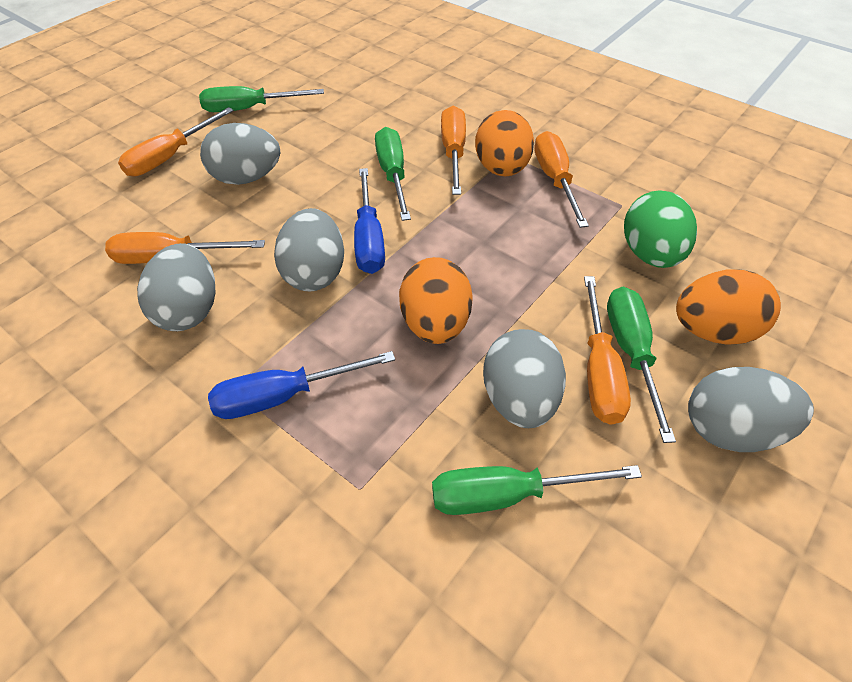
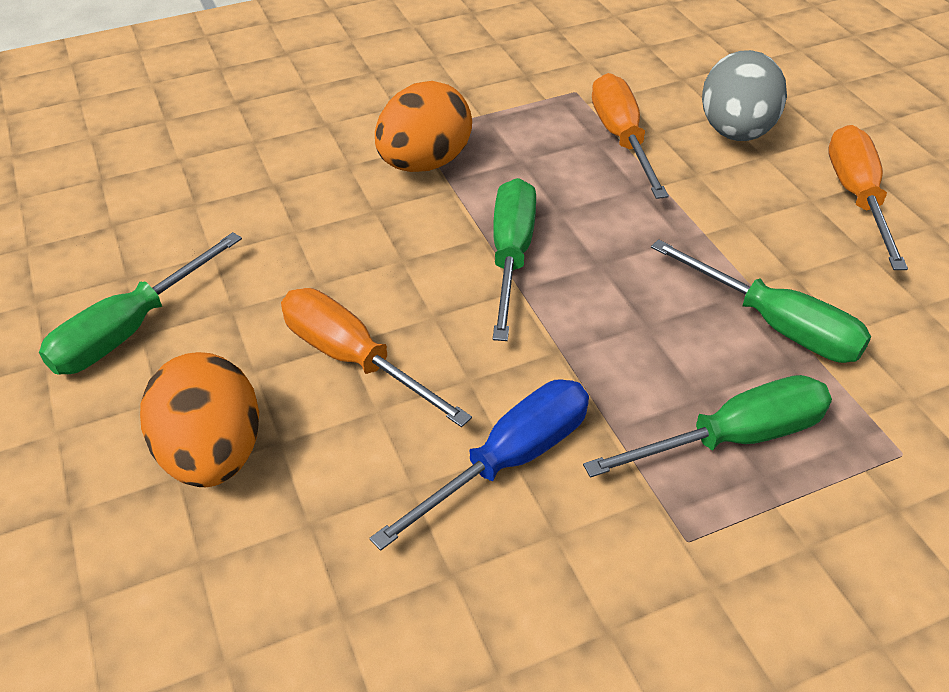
blue screwdriver: 2 -> 1
green egg: 1 -> 0
grey egg: 5 -> 1
orange egg: 3 -> 2
orange screwdriver: 5 -> 3

